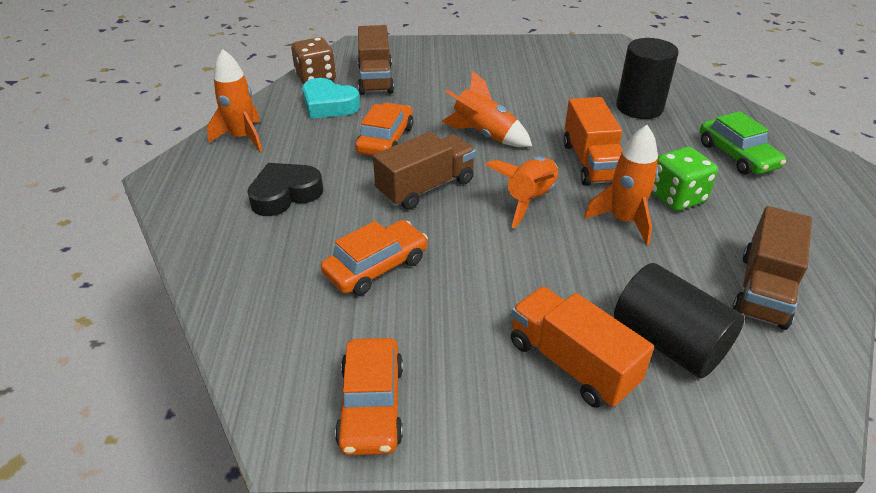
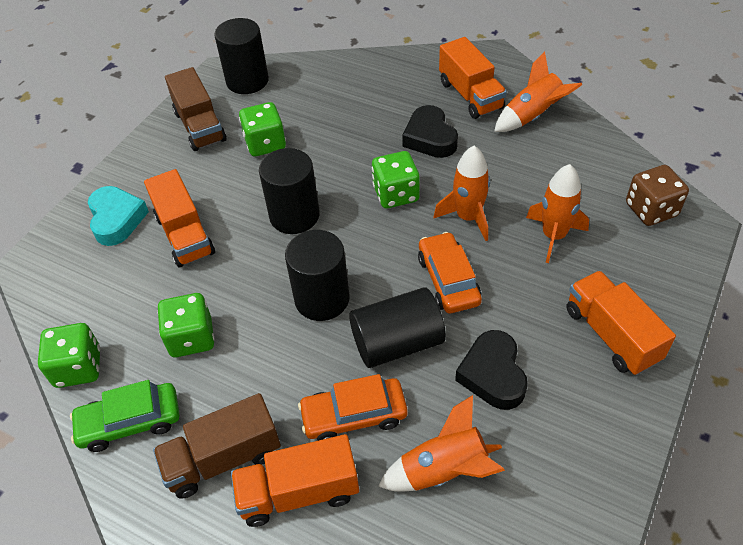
black cylinder: 2 -> 4
black heart: 1 -> 2
brown truck: 3 -> 2
green dice: 1 -> 4
orange car: 3 -> 2
orange truck: 2 -> 4

